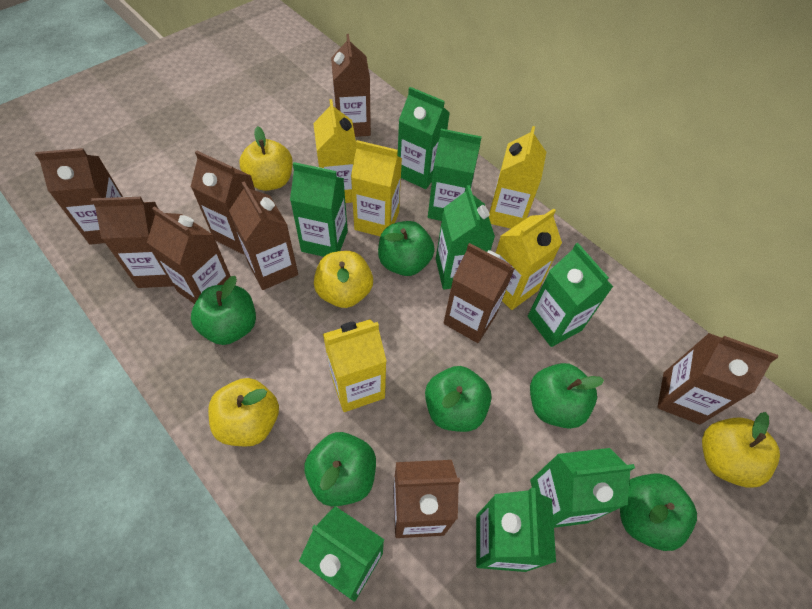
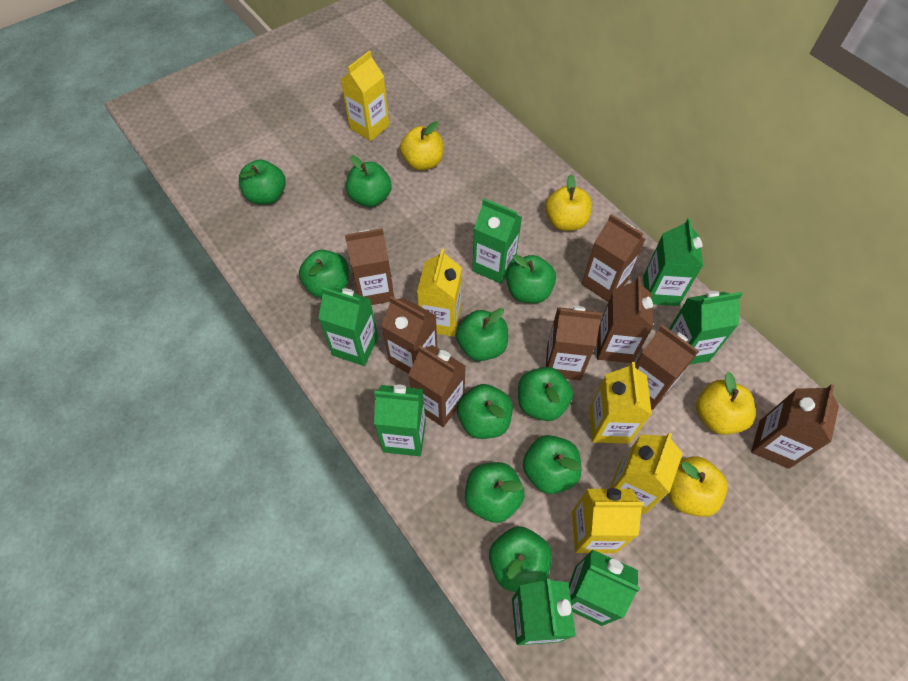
brown carton: 9 -> 8
green apple: 6 -> 10
green carton: 8 -> 7

